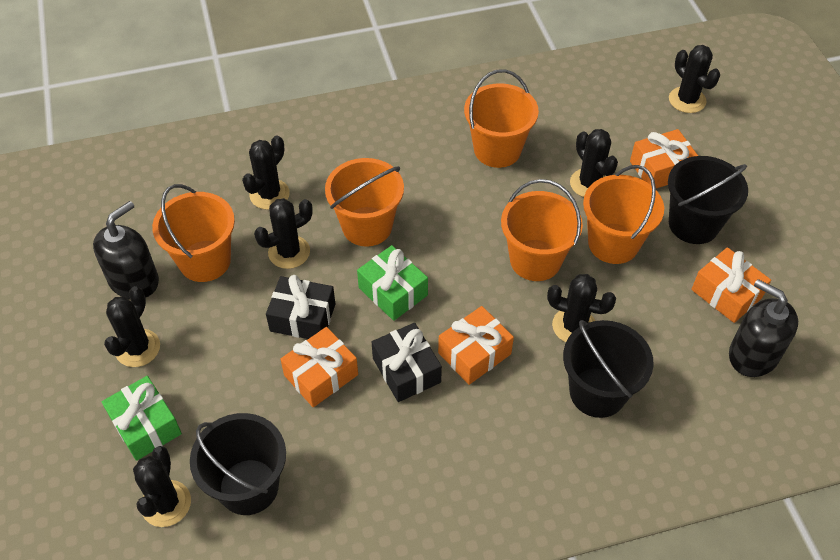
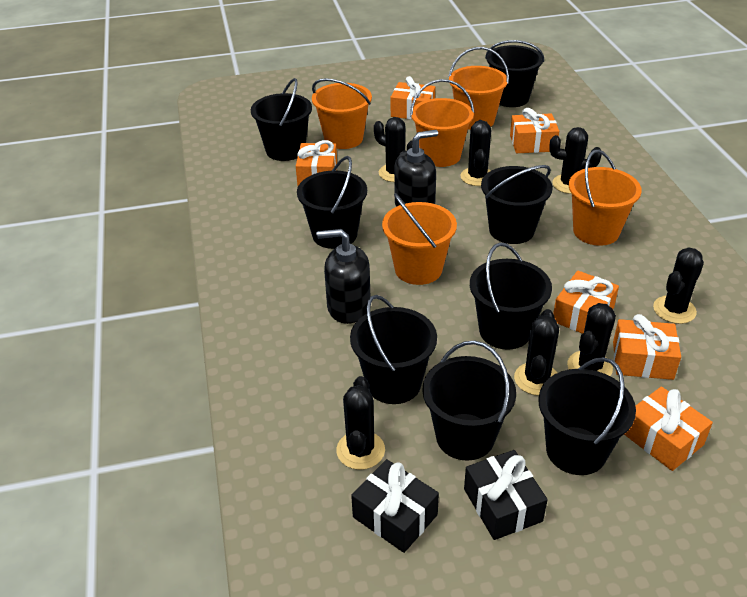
black bucket: 3 -> 8
green gift: 2 -> 0
orange gift: 4 -> 6

